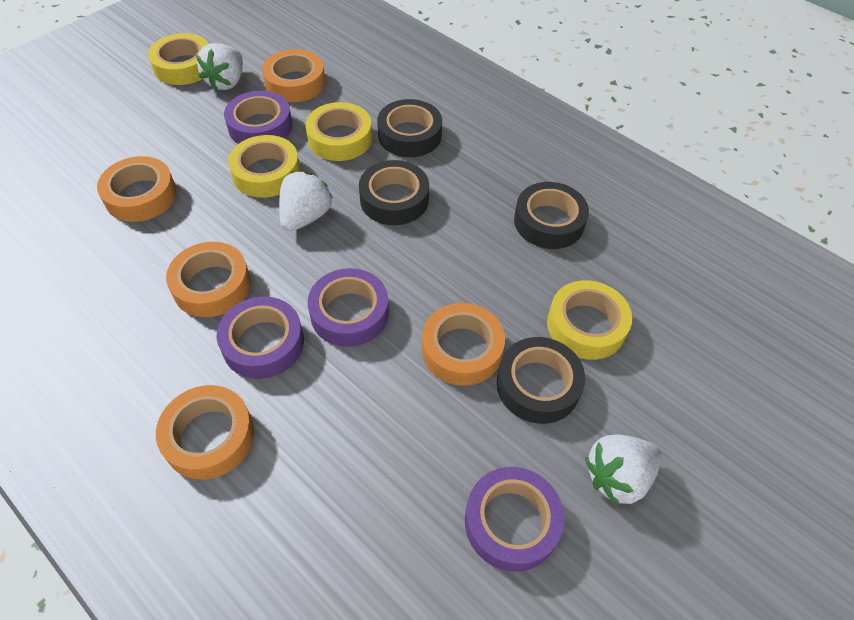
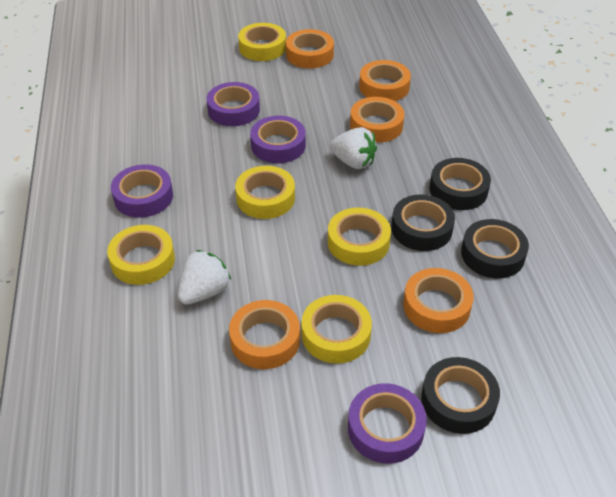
white strawberry: 3 -> 2
yellow tape: 4 -> 5

